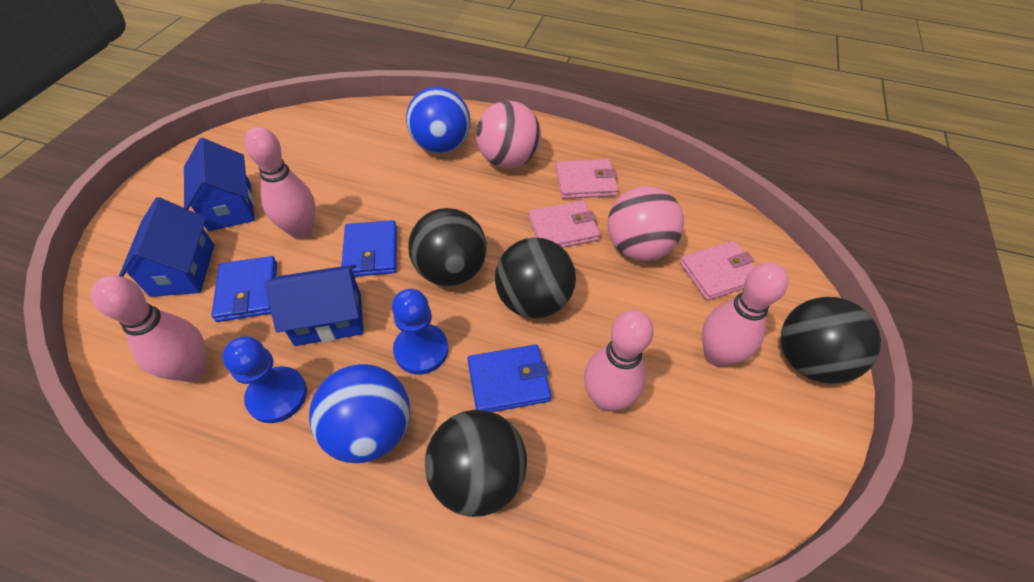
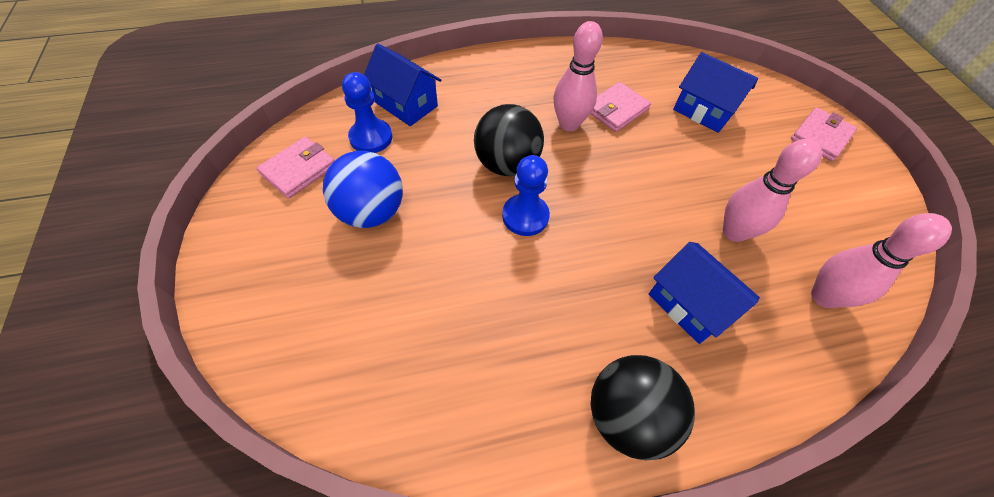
black ball: 4 -> 2
blue ball: 2 -> 1
blue wallet: 3 -> 0
pink ball: 2 -> 0
pink bowling pin: 4 -> 3

